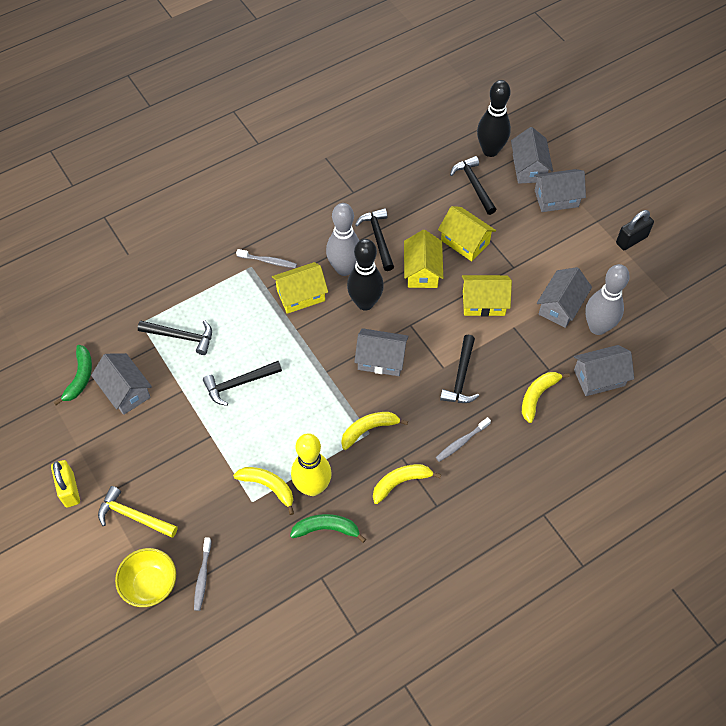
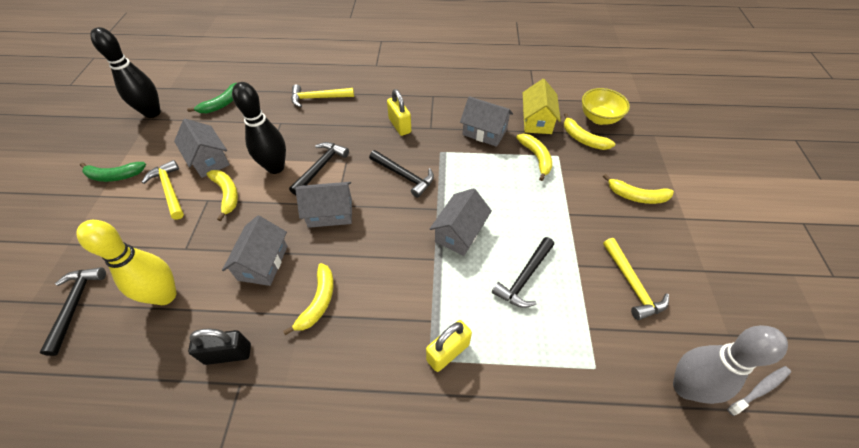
black hammer: 5 -> 4
grey bowling pin: 2 -> 1
grey house: 6 -> 5
grey toothbrush: 3 -> 1
yellow banana: 4 -> 5
yellow hammer: 1 -> 3
yellow house: 4 -> 1
yellow padlock: 1 -> 2

